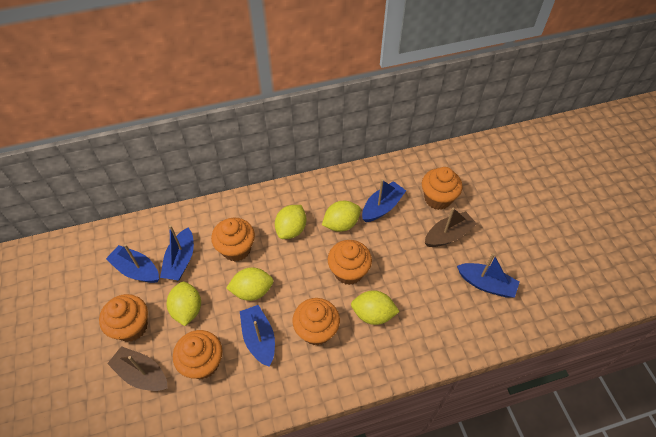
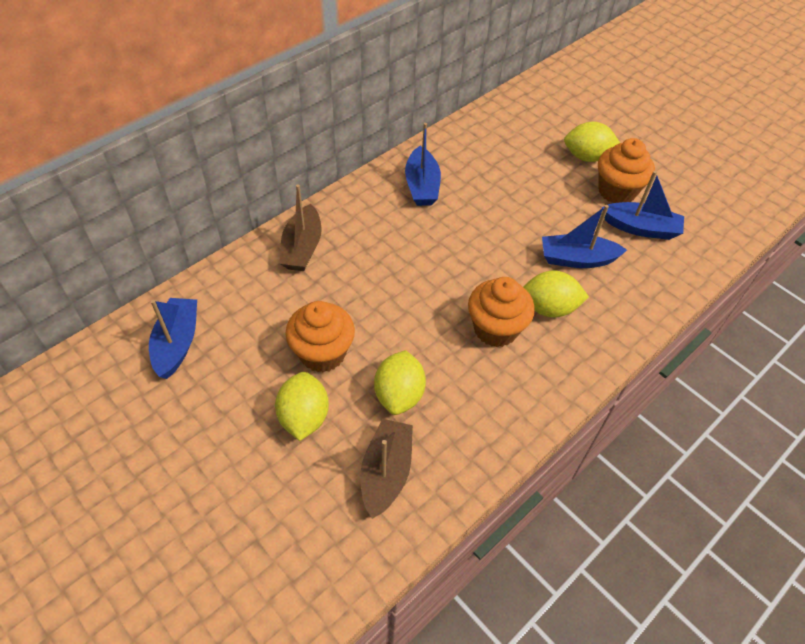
blue boat: 5 -> 4
orange cupcake: 6 -> 3
yellow lemon: 5 -> 4

